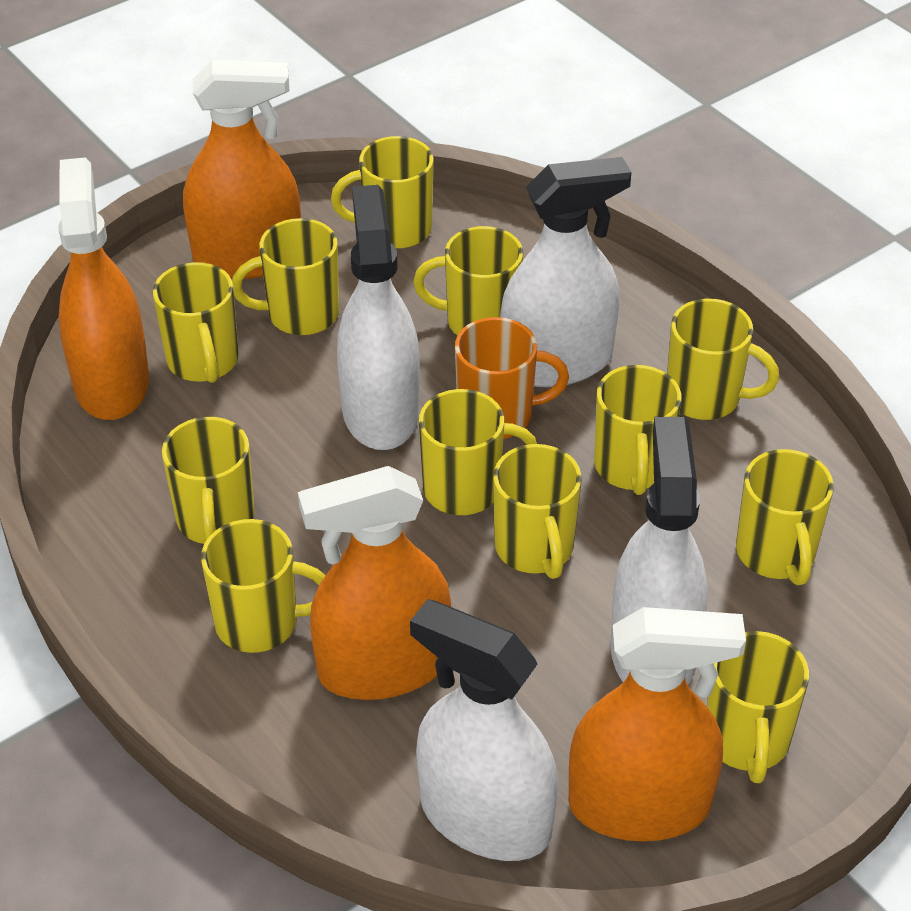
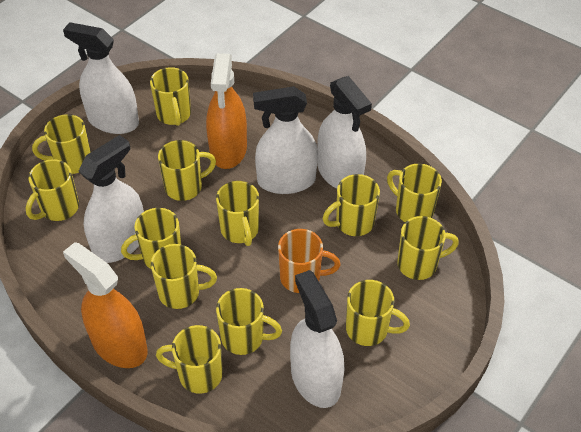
orange spray bottle: 4 -> 2
white spray bottle: 4 -> 5
yellow mug: 12 -> 13

